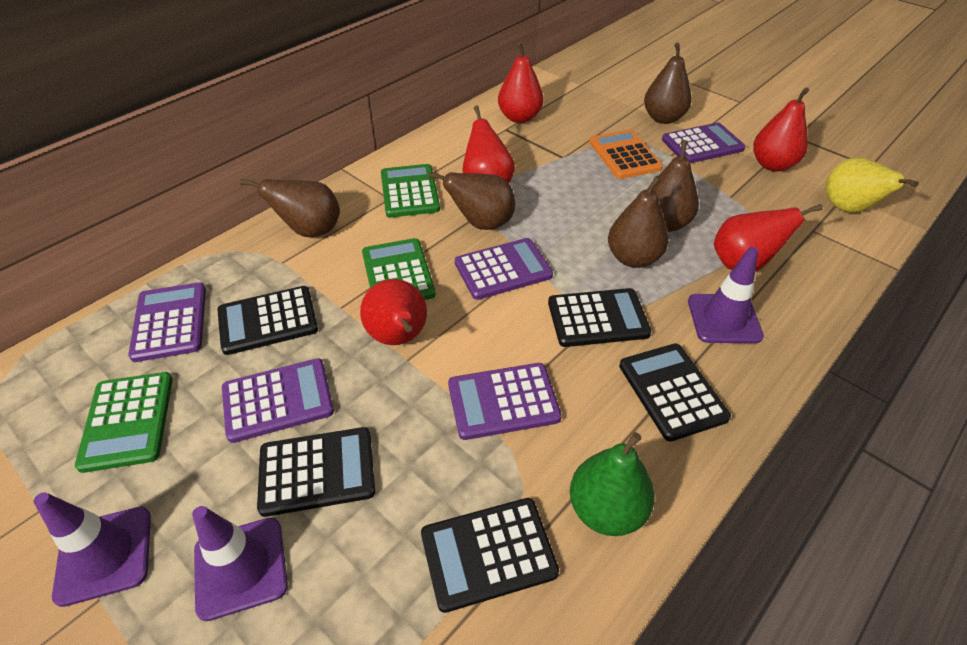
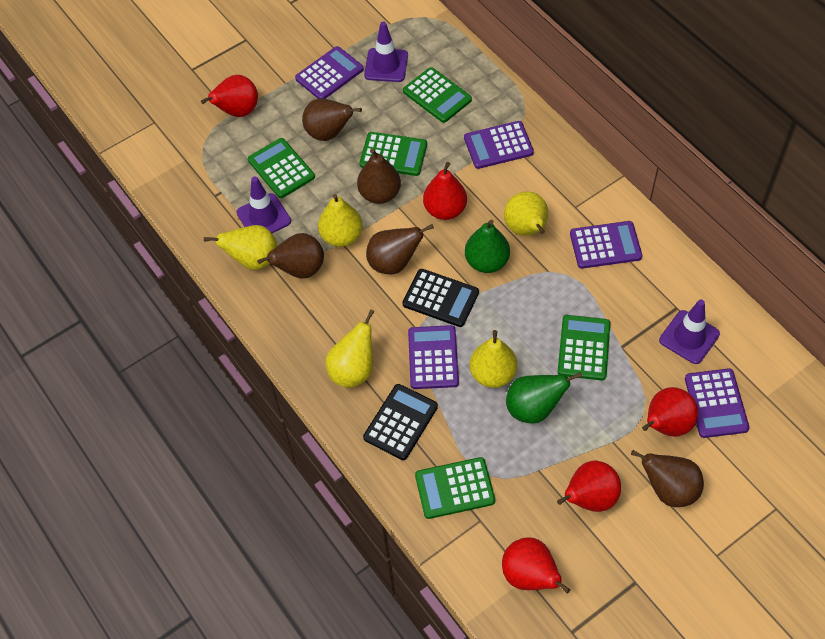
black calculator: 5 -> 2
green calculator: 3 -> 5
green pear: 1 -> 2
orange calculator: 1 -> 0
yellow pear: 1 -> 5

